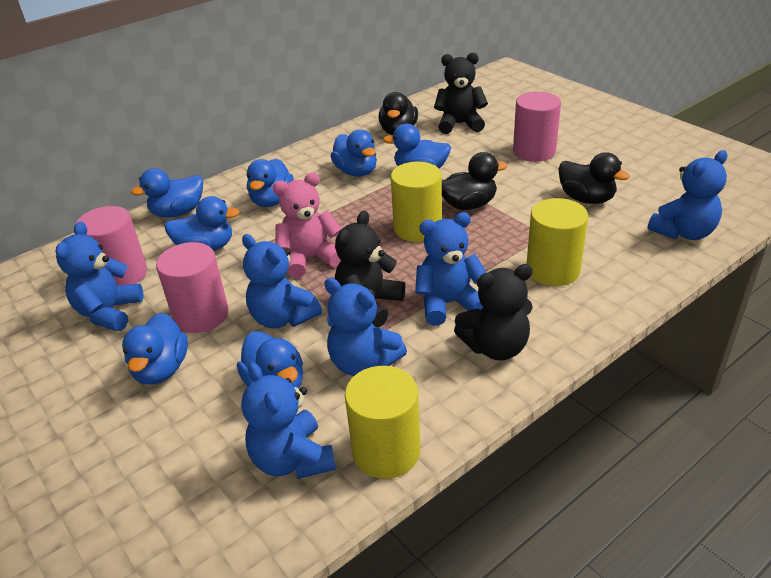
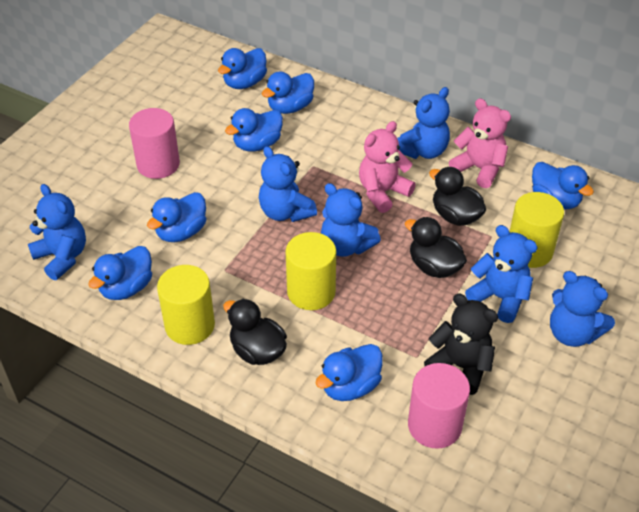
black teddy bear: 3 -> 1
pink cylinder: 3 -> 2
pink teddy bear: 1 -> 2

